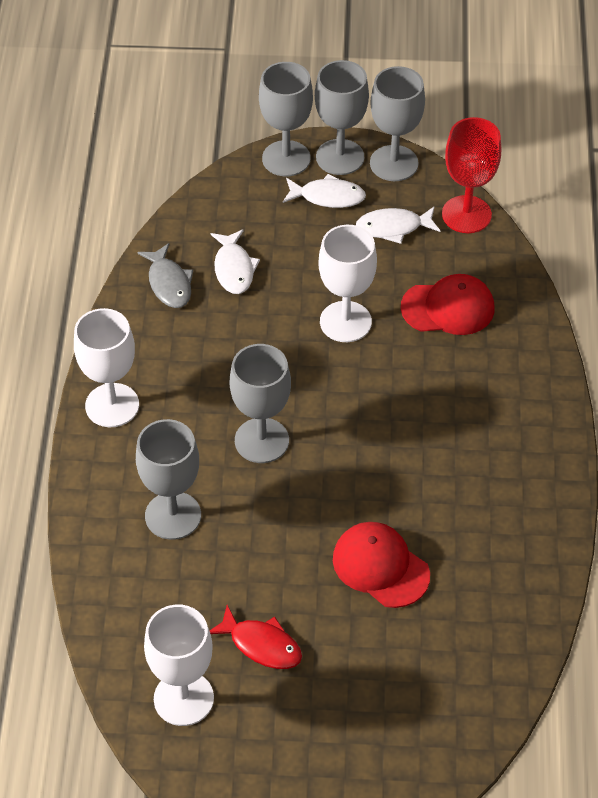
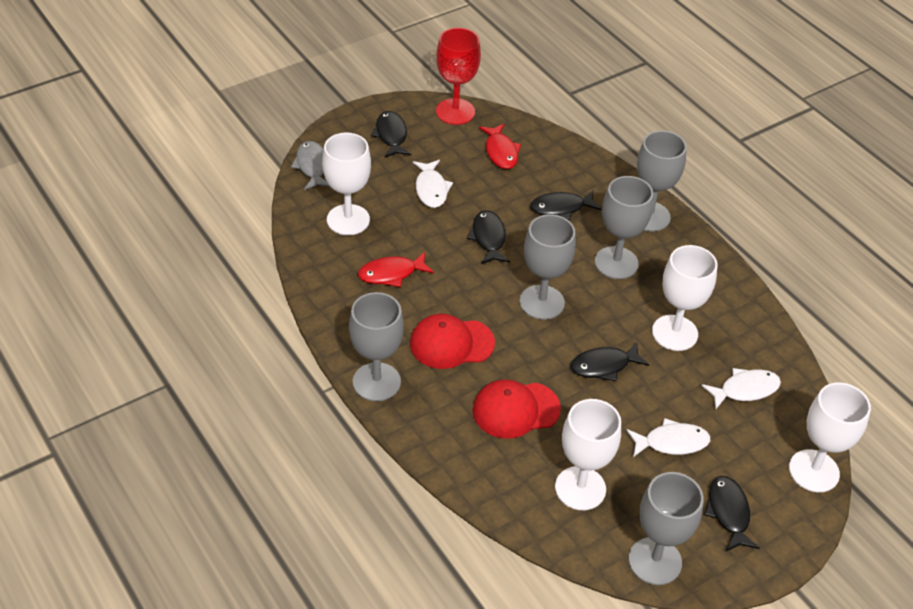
black fish: 0 -> 5
red fish: 1 -> 2
white goblet: 3 -> 4

